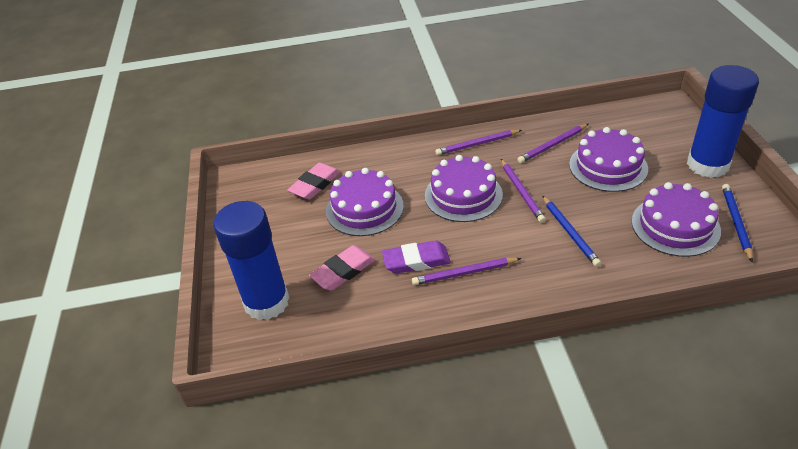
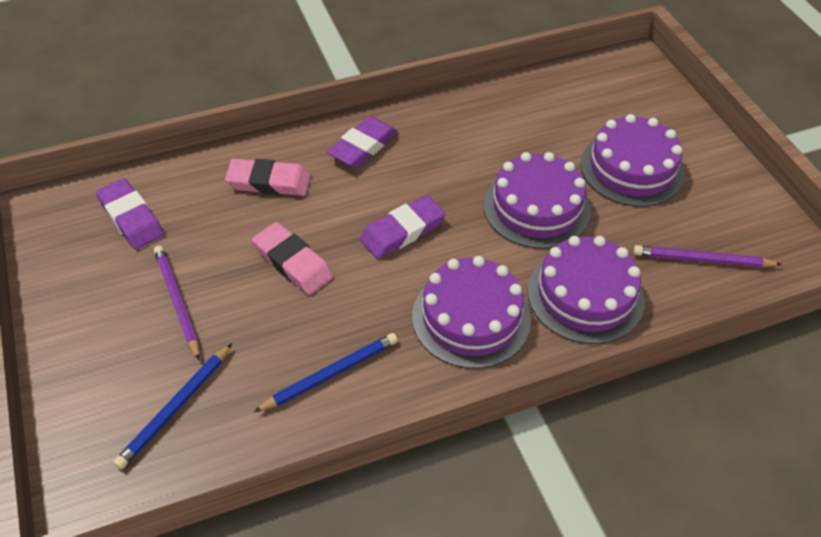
blue glue stick: 2 -> 0
purple eraser: 1 -> 3
purple pencil: 4 -> 2

